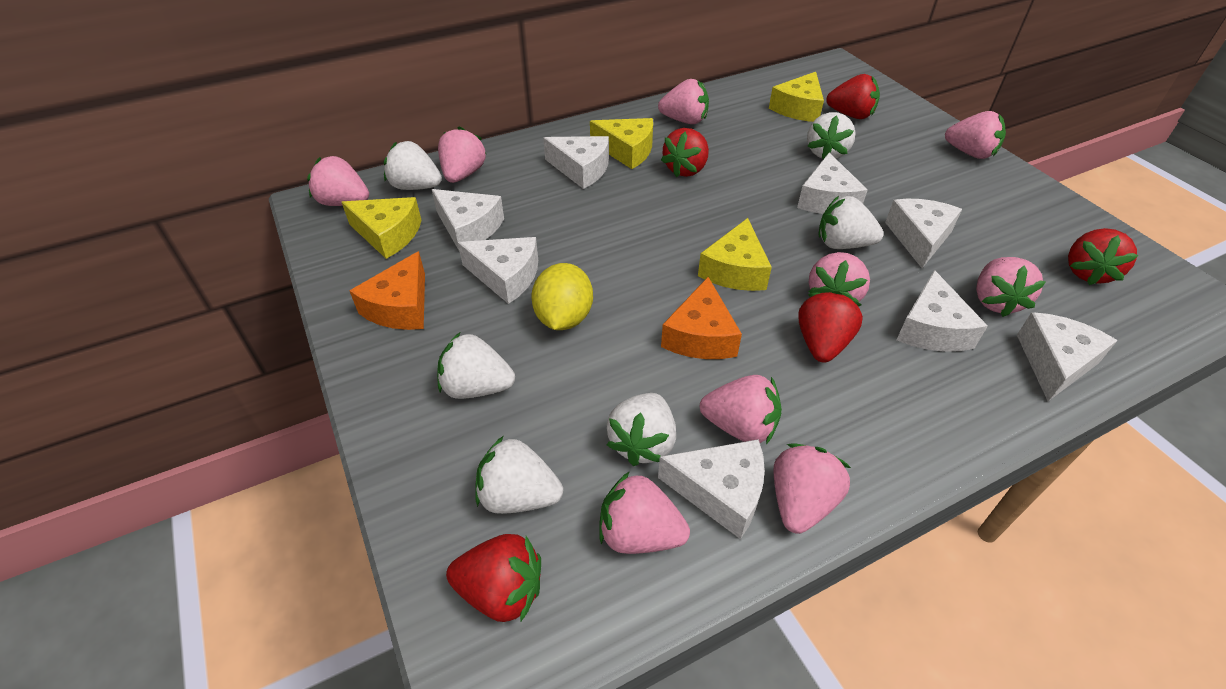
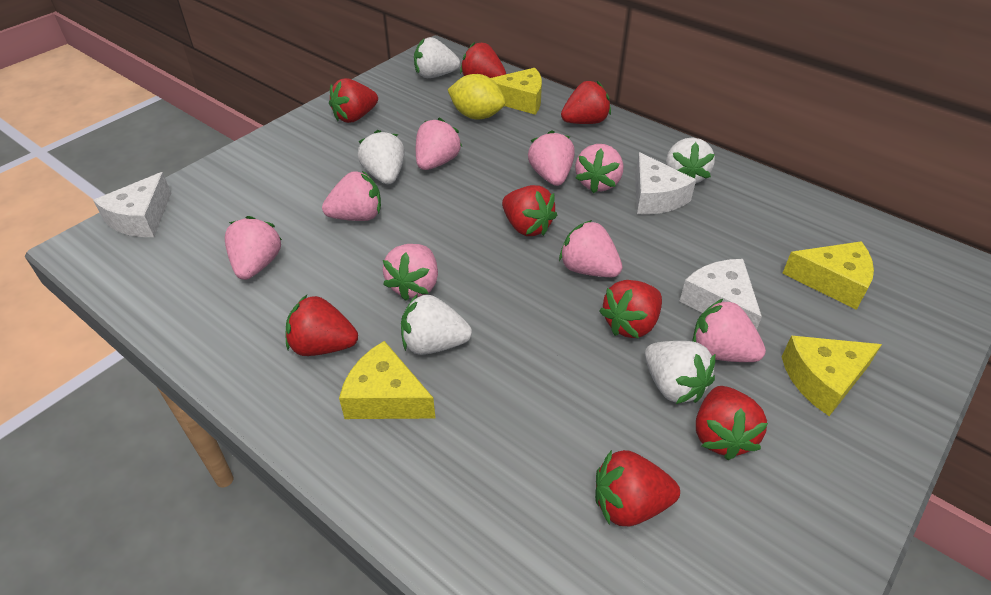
orange cheese: 2 -> 0
pink strawberry: 9 -> 8
red strawberry: 5 -> 8
white cheese: 8 -> 3
white strawberry: 6 -> 5

